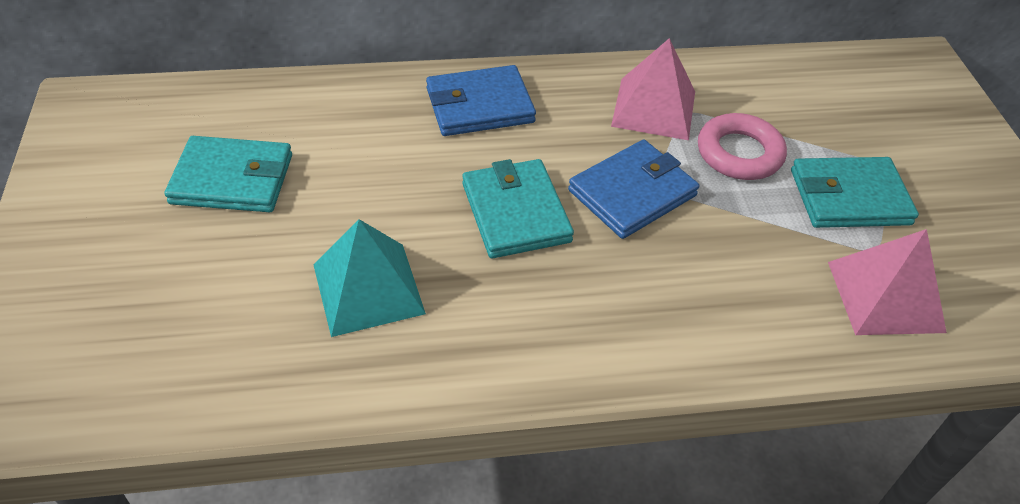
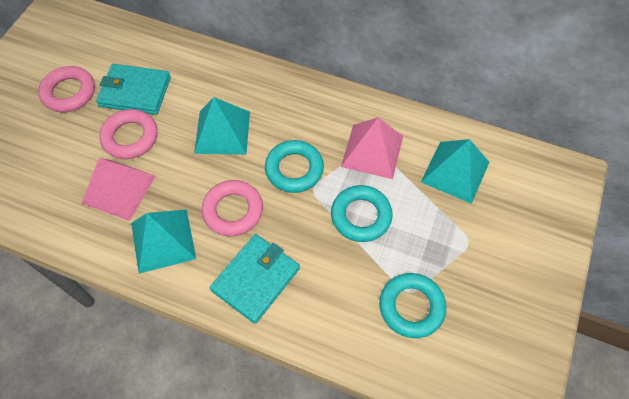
blue wallet: 2 -> 0
pink ring: 1 -> 3
turquoise pyramid: 1 -> 3
turquoise ring: 0 -> 3
turquoise wallet: 3 -> 2

